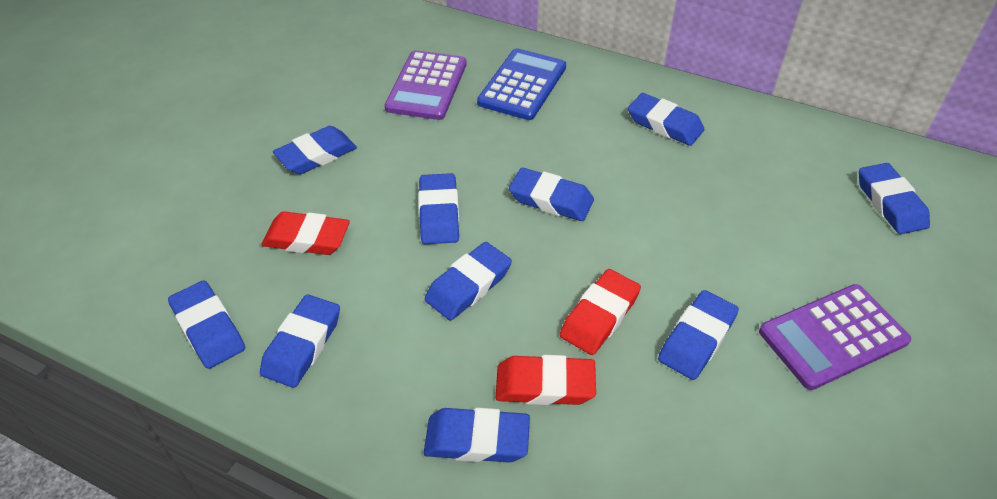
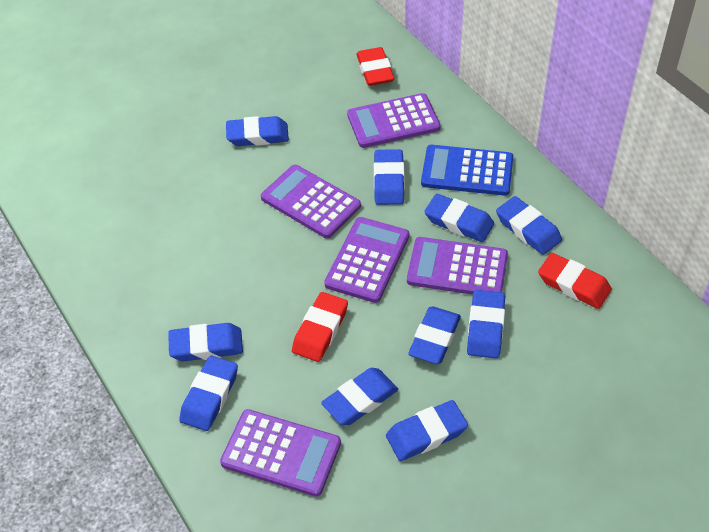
purple calculator: 2 -> 5

